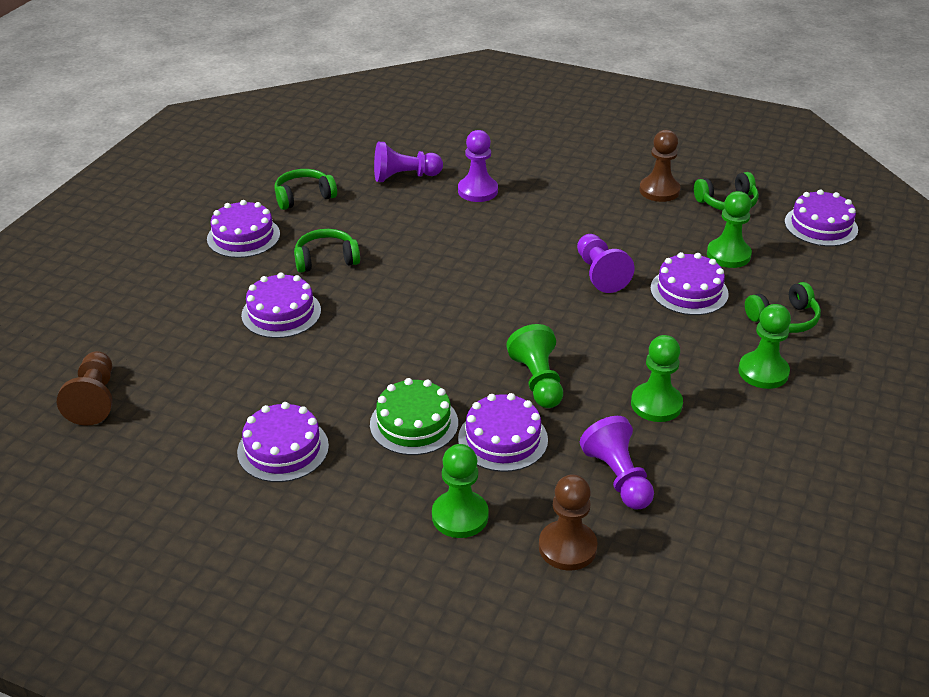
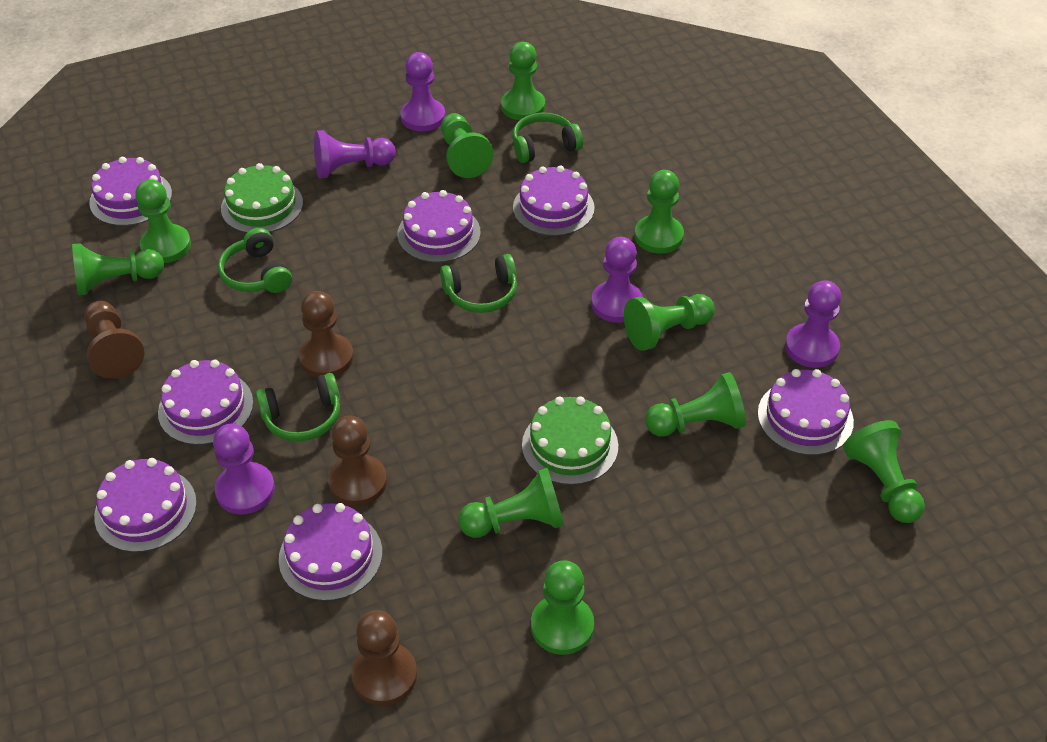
brown pawn: 3 -> 4
green cake: 1 -> 2
green pawn: 5 -> 10
purple cake: 6 -> 7
purple pawn: 4 -> 5

